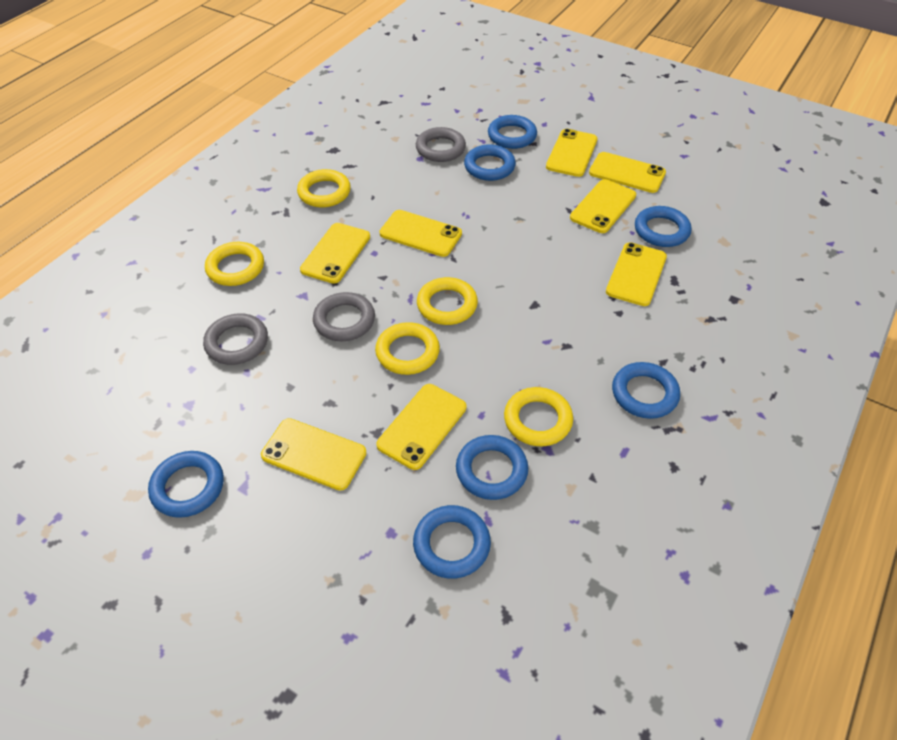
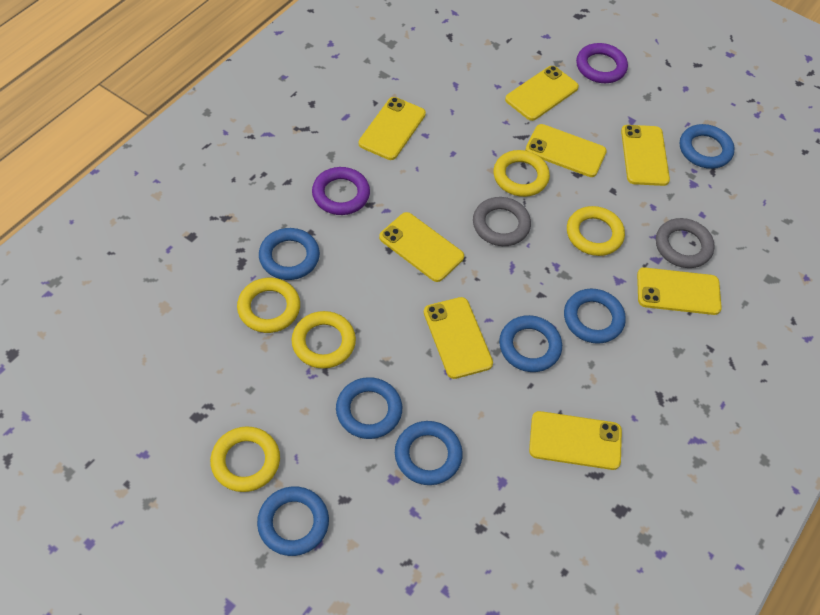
grey ring: 3 -> 2
purple ring: 0 -> 2

